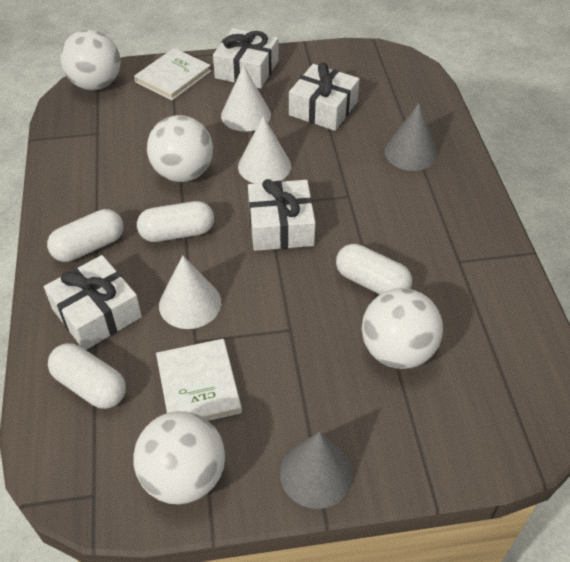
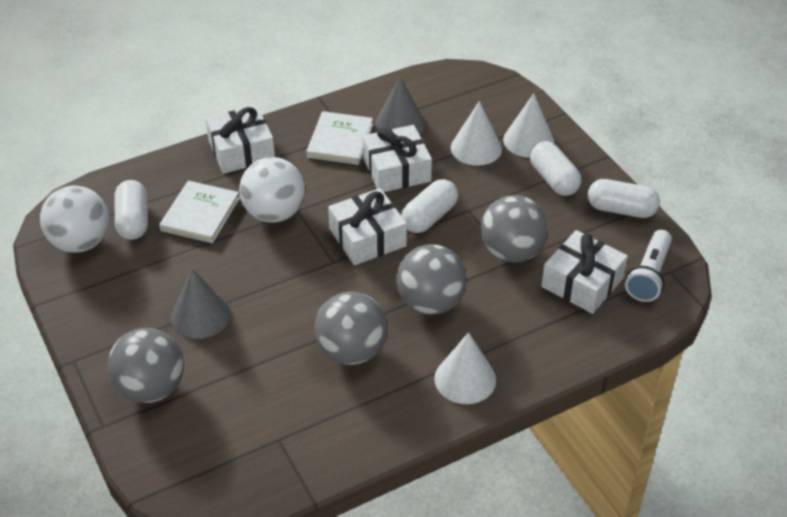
grey ball: 0 -> 4
white ball: 4 -> 2
white flashlight: 0 -> 1

